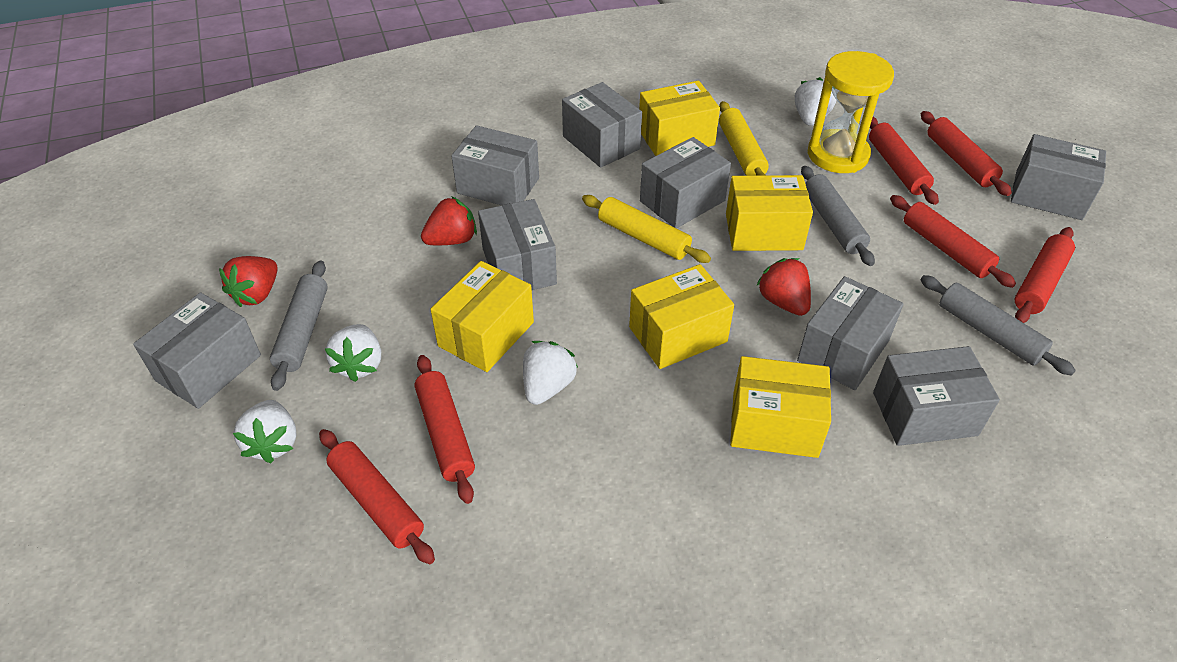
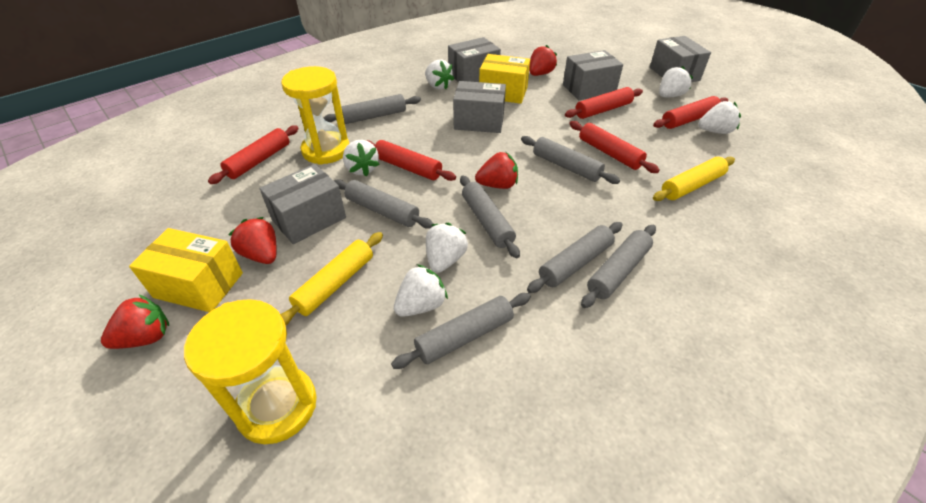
grey box: 8 -> 5
grey rolling pin: 3 -> 7
red rolling pin: 6 -> 5
red strawberry: 3 -> 4
white strawberry: 4 -> 6
yellow box: 5 -> 2
yellow hourglass: 1 -> 2

